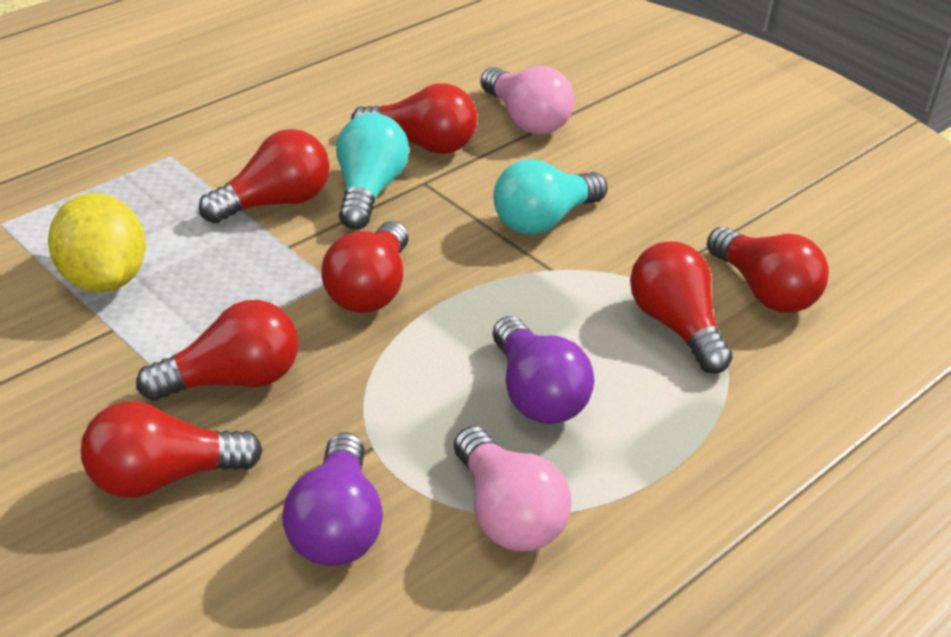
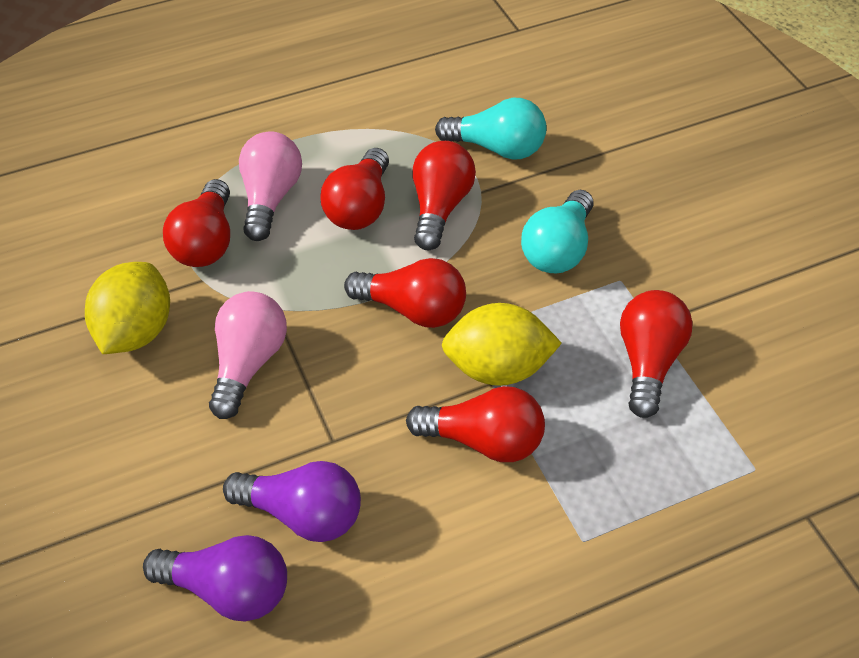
red light bulb: 7 -> 6
yellow lemon: 1 -> 2

